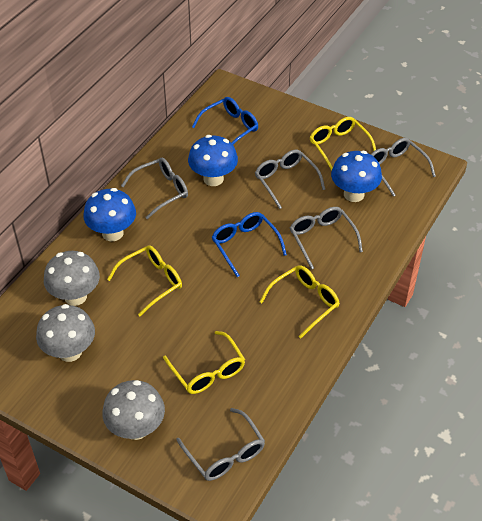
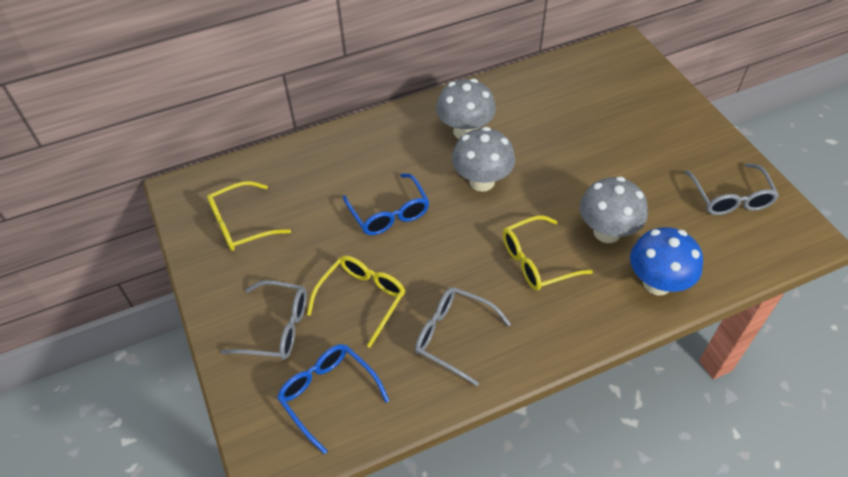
blue mushroom: 3 -> 1
grey glasses: 5 -> 3
yellow glasses: 4 -> 3

